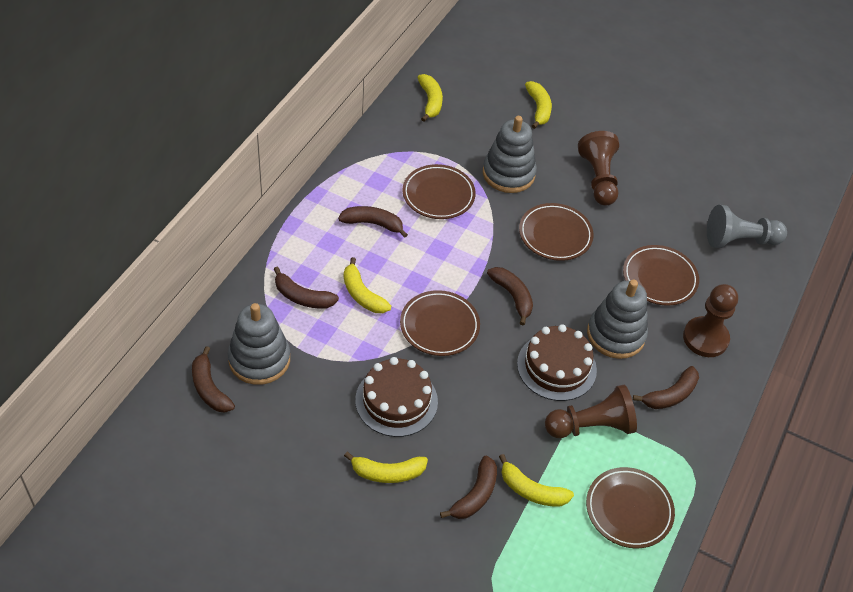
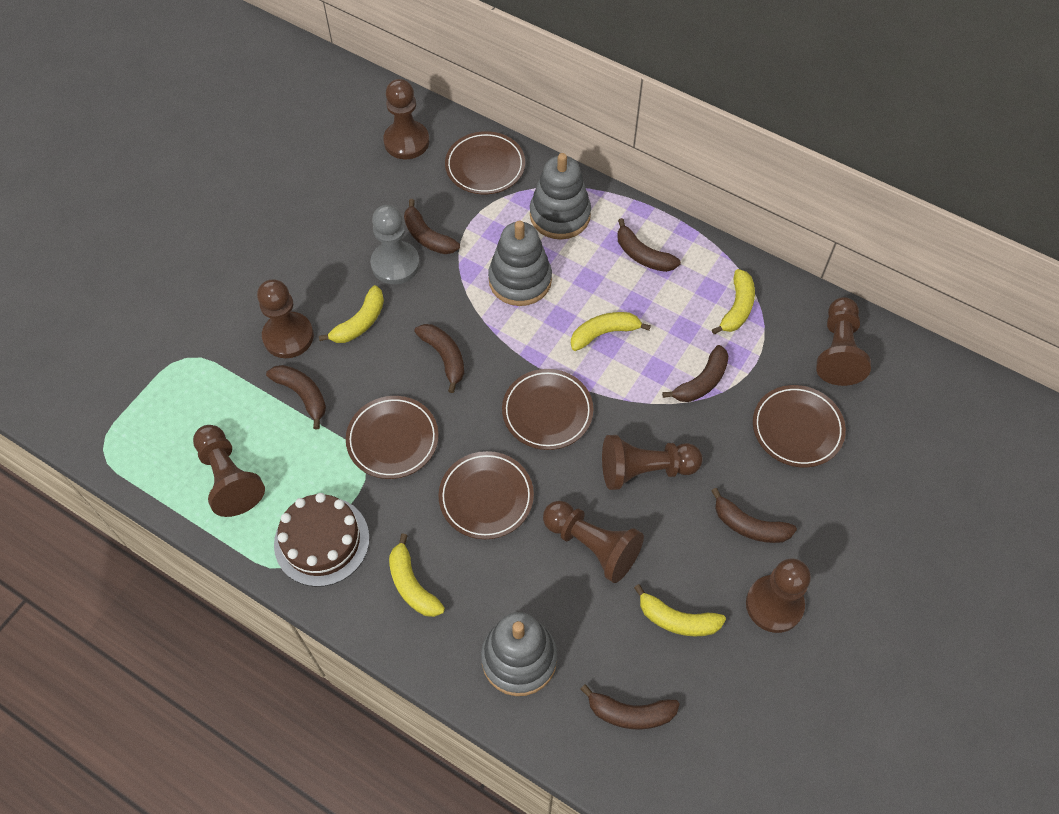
brown banana: 6 -> 7
brown cake: 2 -> 1
brown pawn: 3 -> 7

